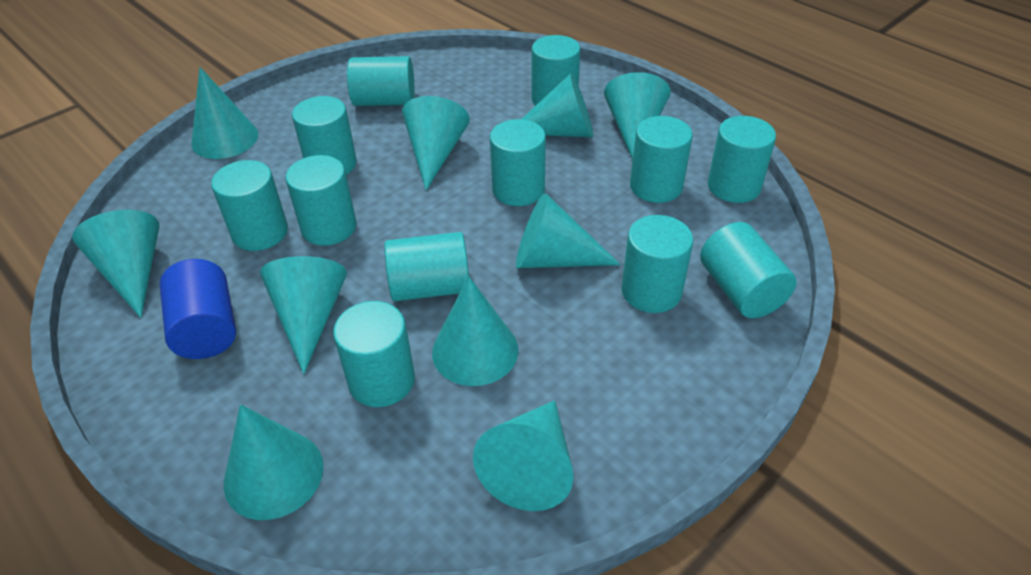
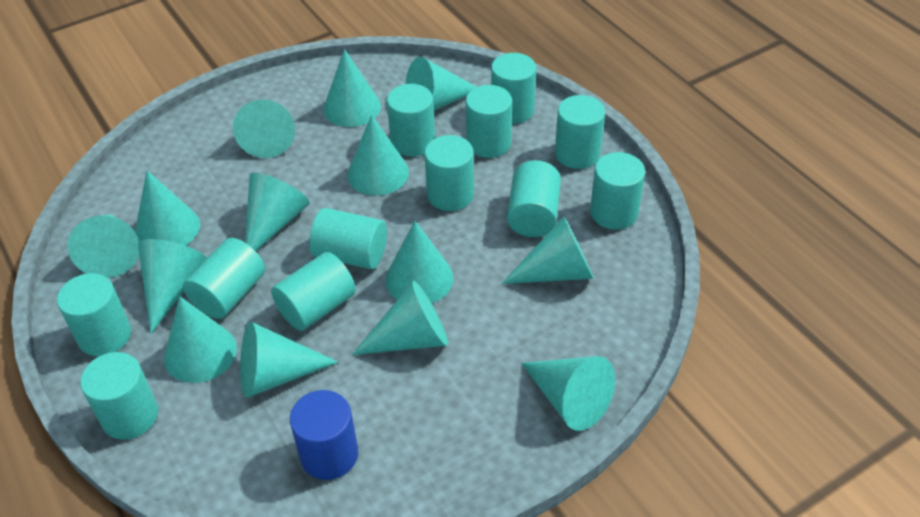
turquoise cone: 10 -> 14

